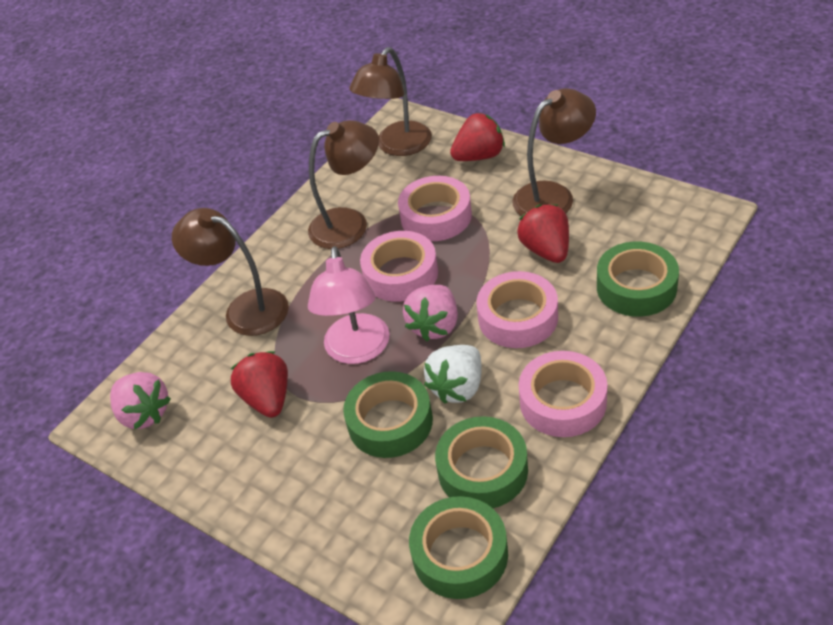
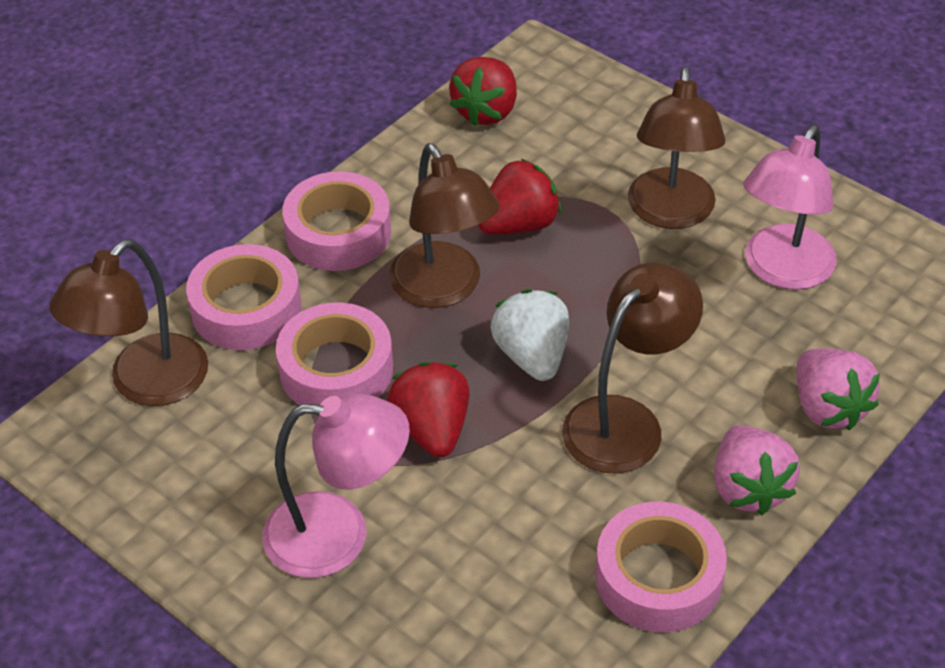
green tape: 4 -> 0
pink lamp: 1 -> 2

